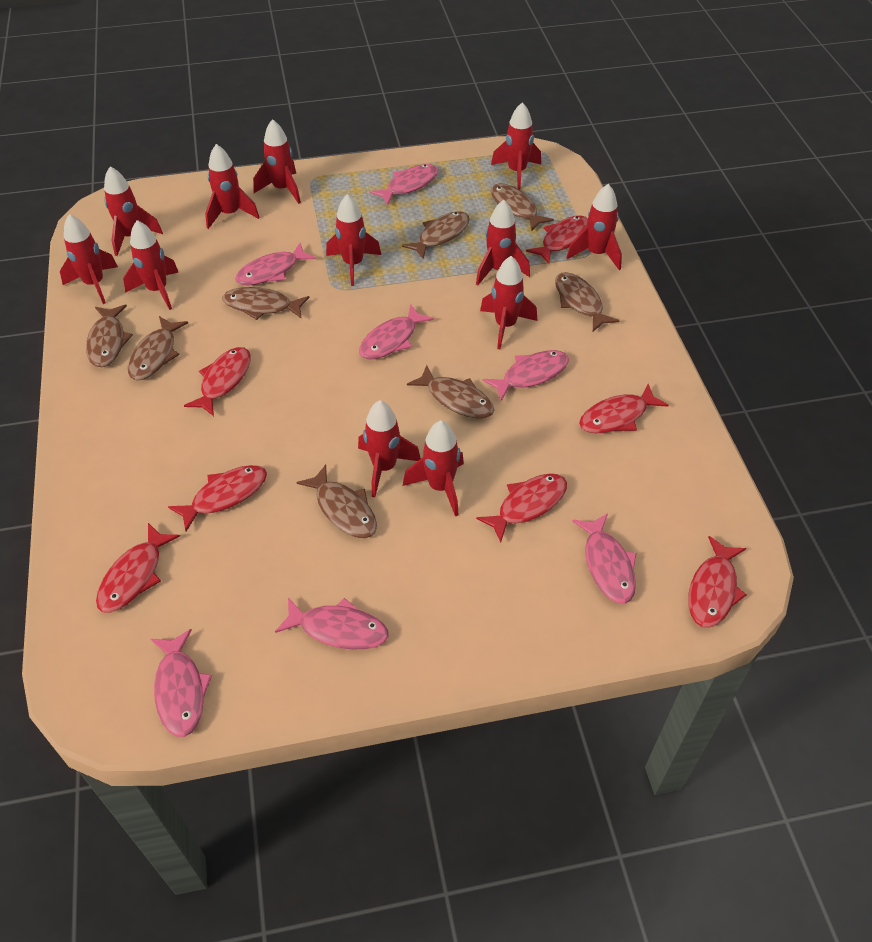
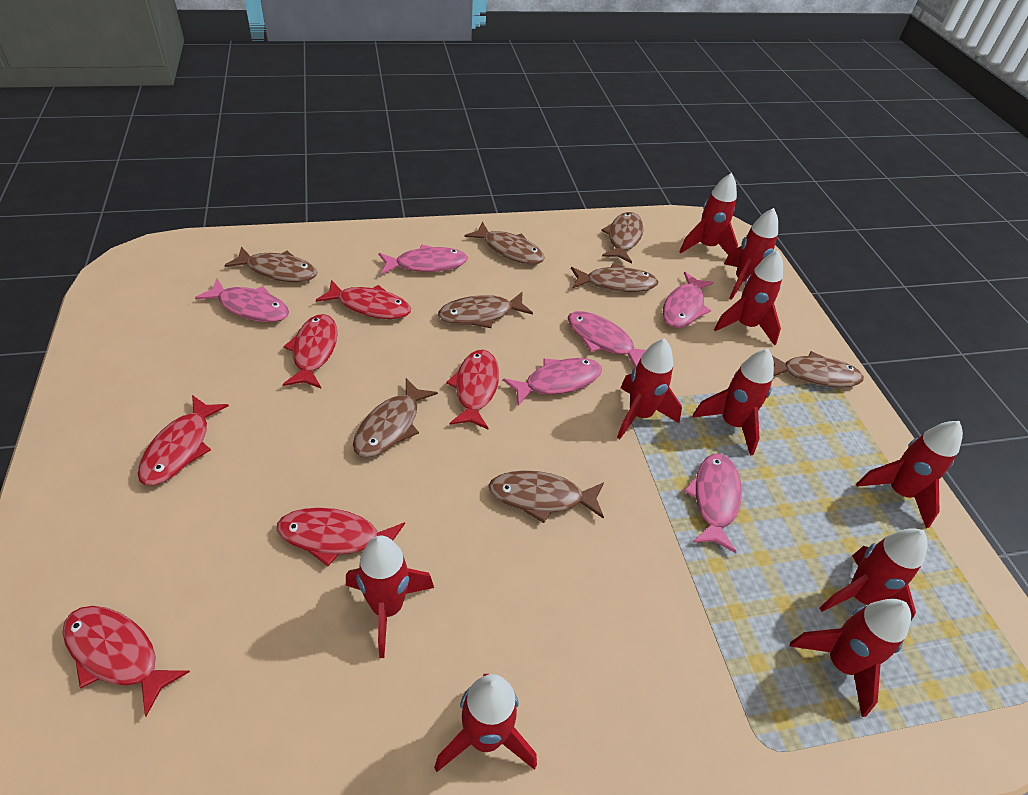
pink fish: 7 -> 6
red fish: 7 -> 6
red rocket: 12 -> 10

